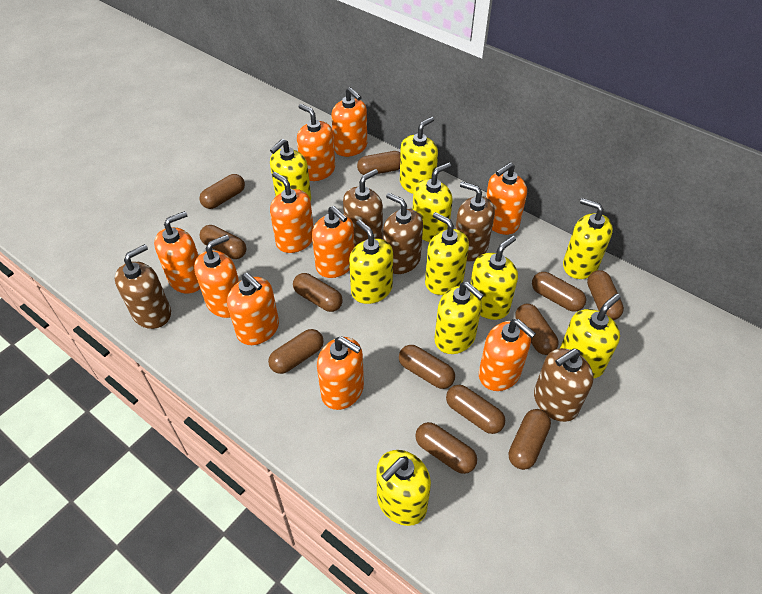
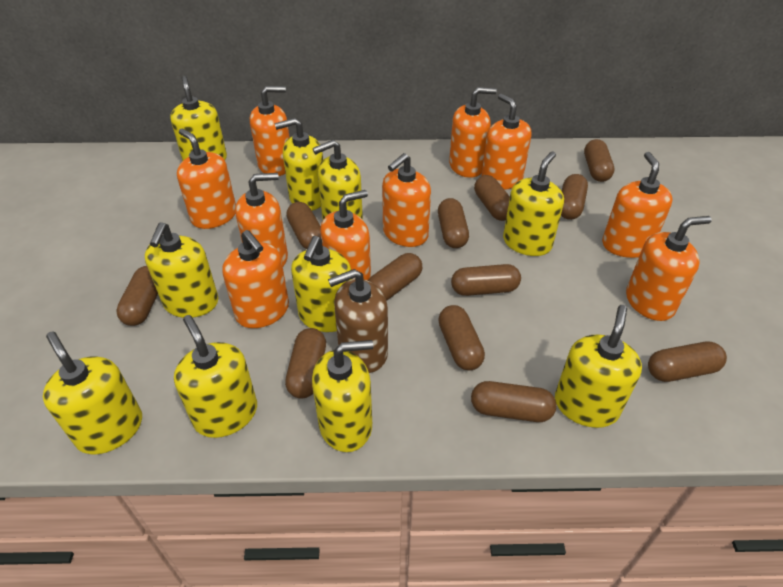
brown soap dispenser: 5 -> 1

